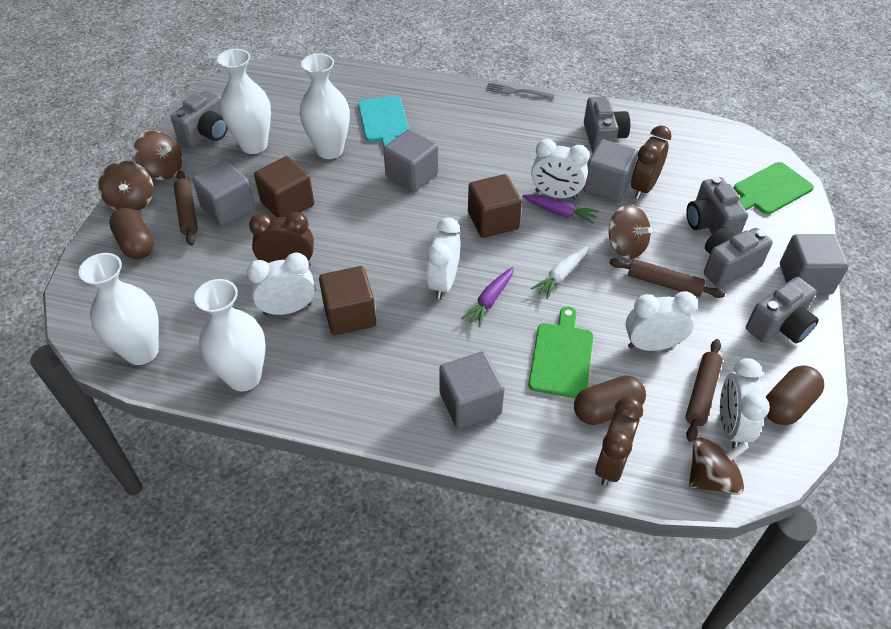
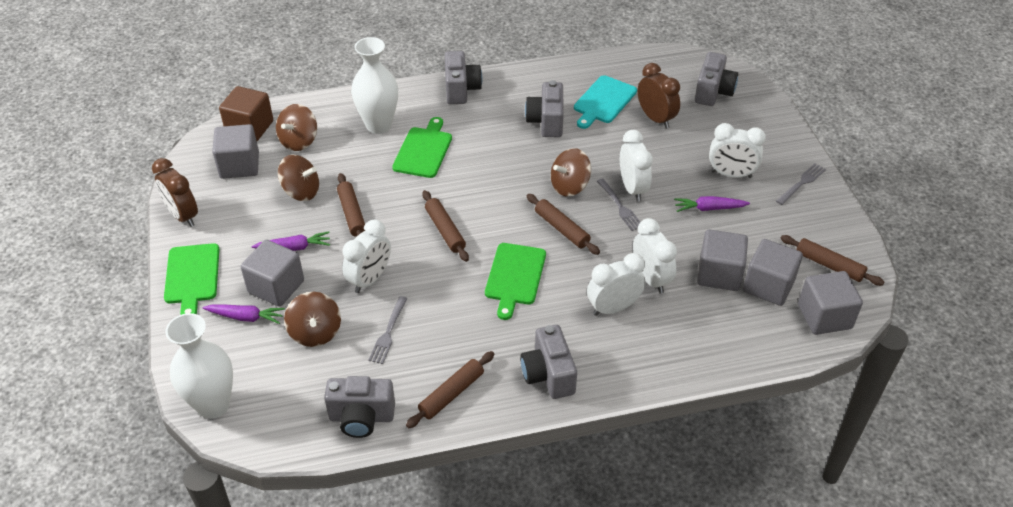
brown capsule: 3 -> 0
brown clock: 3 -> 2
brown cube: 3 -> 1
brown rolling pin: 3 -> 5
green cutting board: 2 -> 3
grey fork: 1 -> 3
purple carrot: 2 -> 3
white carrot: 1 -> 0
white vase: 4 -> 2

